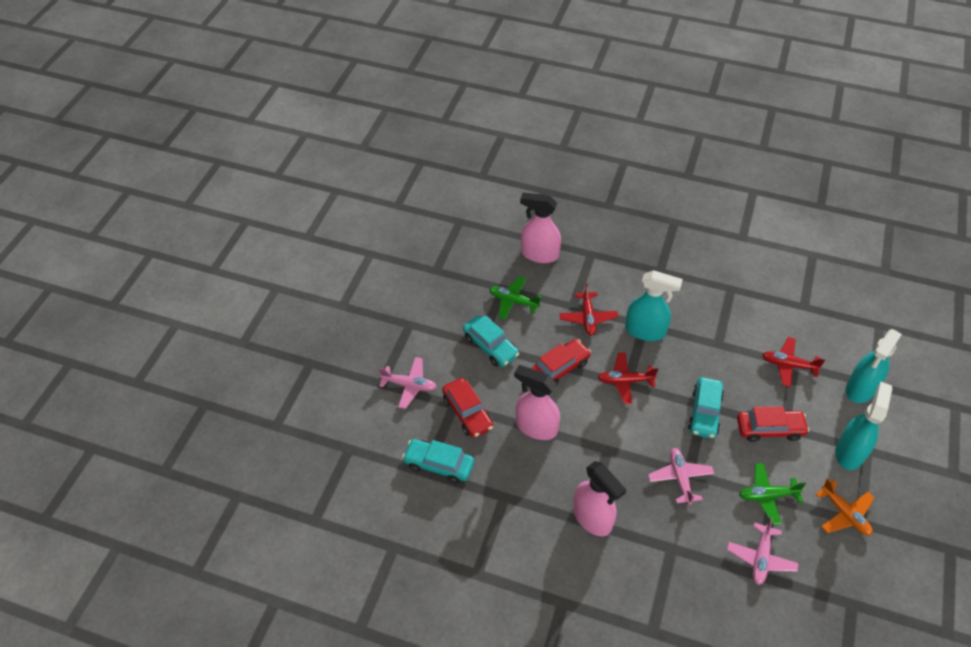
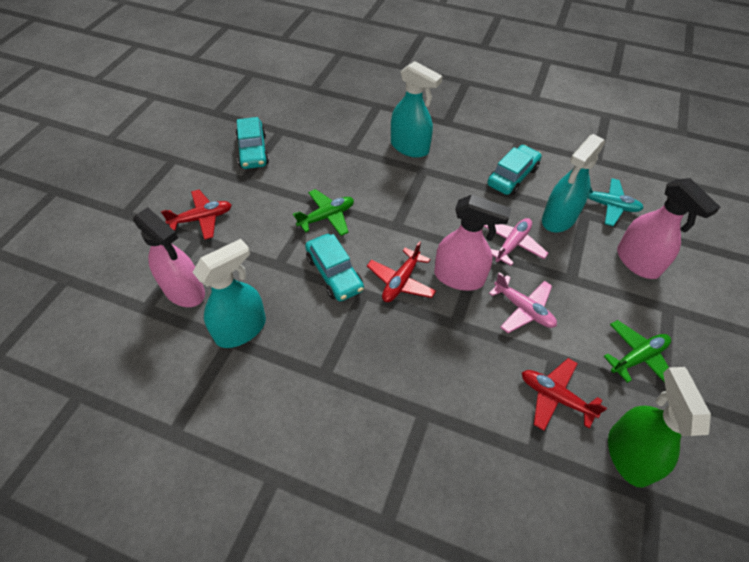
green spray bottle: 0 -> 1
orange plane: 1 -> 0
pink plane: 3 -> 2
red car: 3 -> 0
turquoise plane: 0 -> 1

